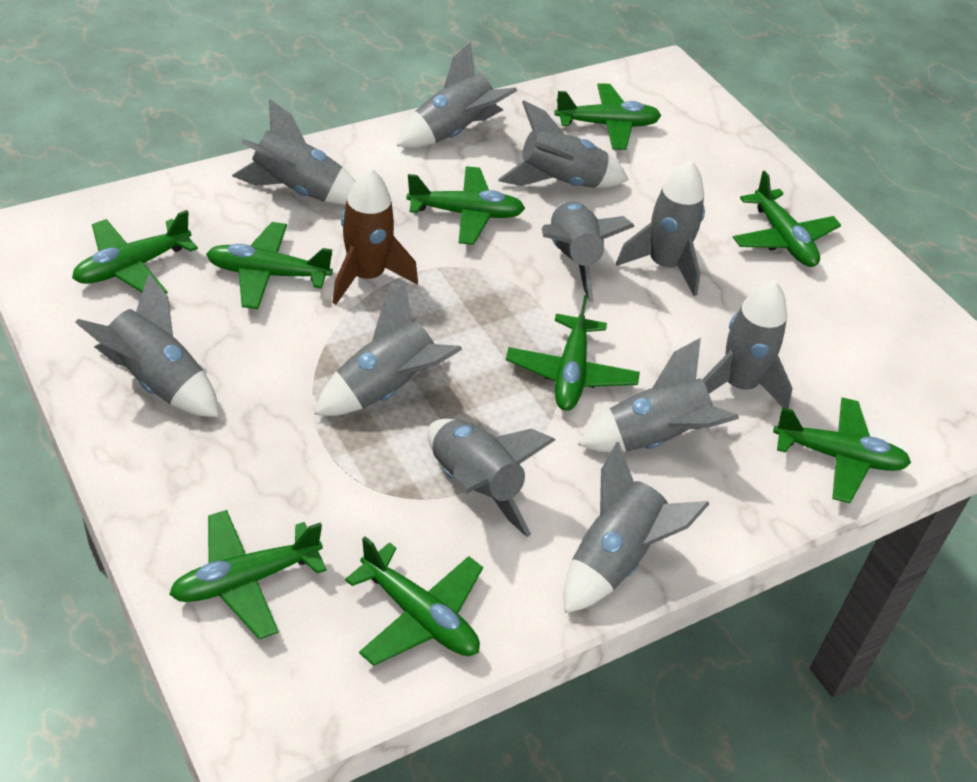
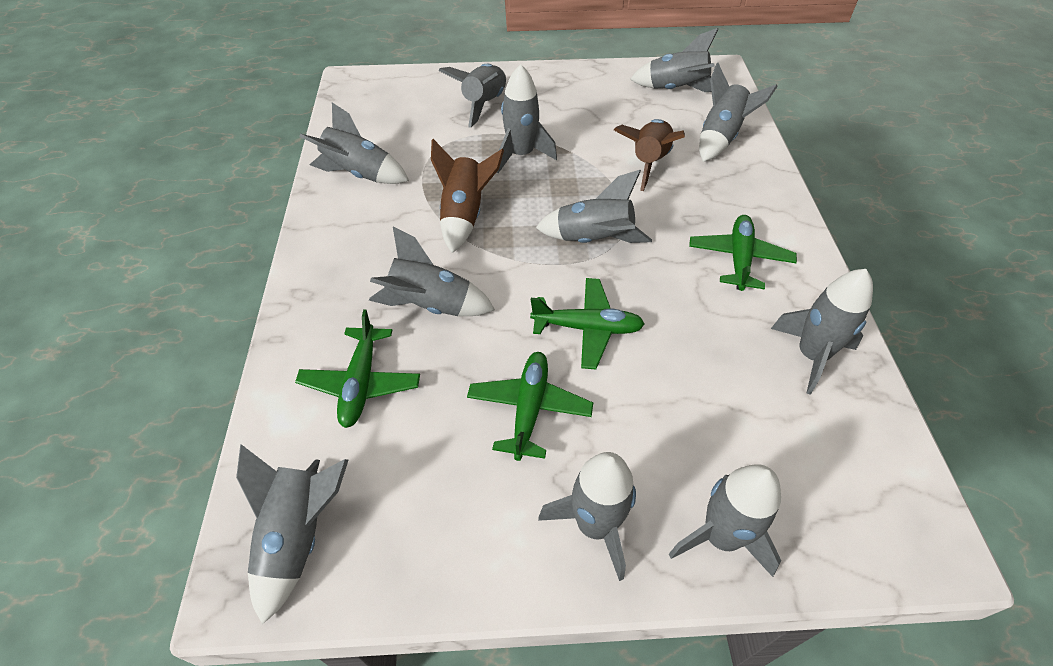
brown rocket: 1 -> 2
green plane: 9 -> 4

